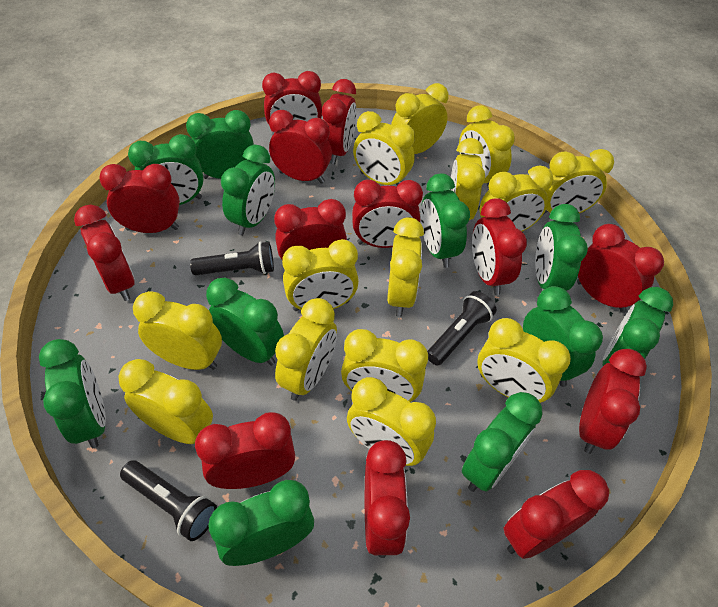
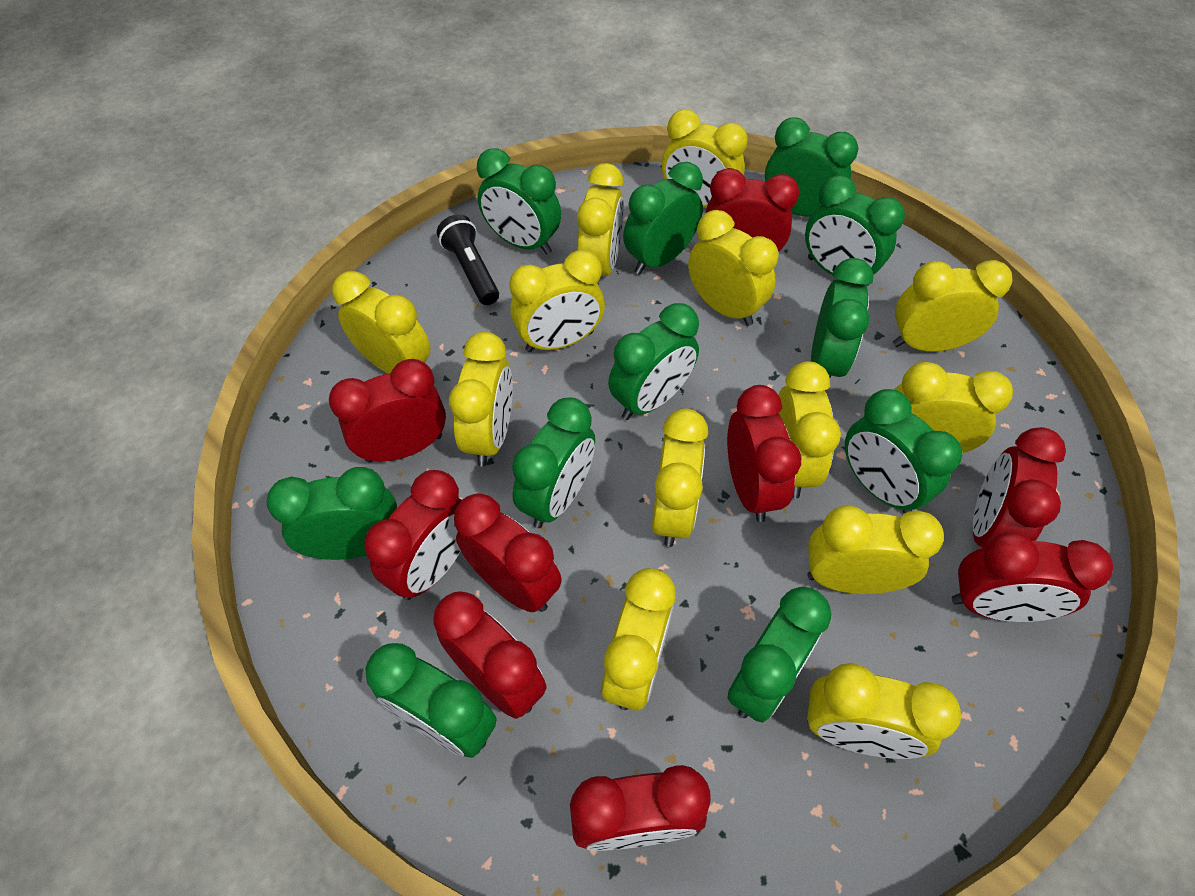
black flashlight: 3 -> 1
red clock: 13 -> 9
yellow clock: 14 -> 13

